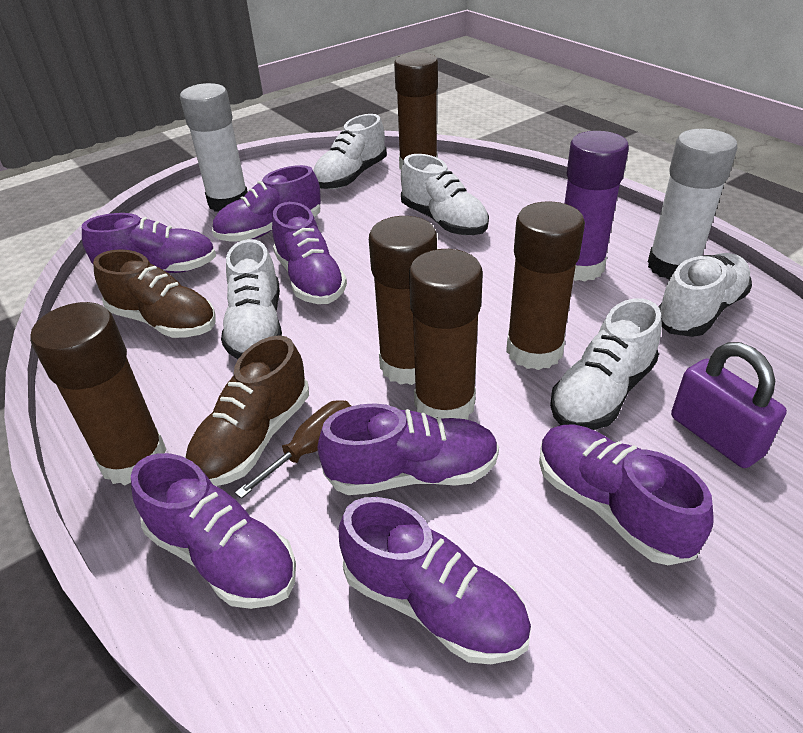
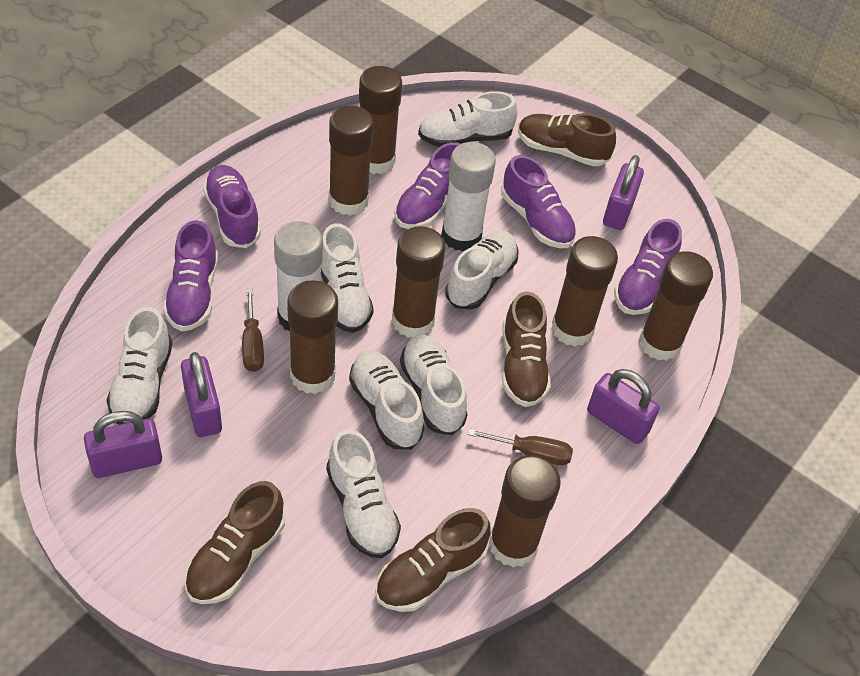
brown glue stick: 5 -> 7
brown screwdriver: 1 -> 2
brown shoe: 2 -> 4
purple glue stick: 1 -> 0
purple padlock: 1 -> 4
purple shoe: 7 -> 5
white shoe: 5 -> 7

